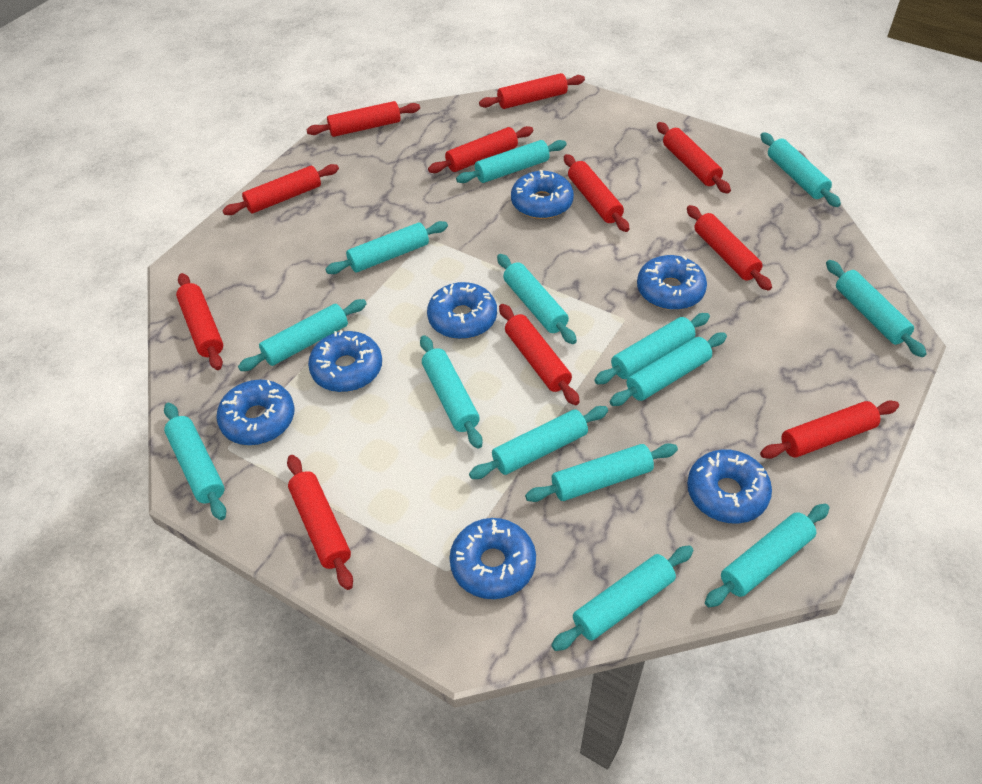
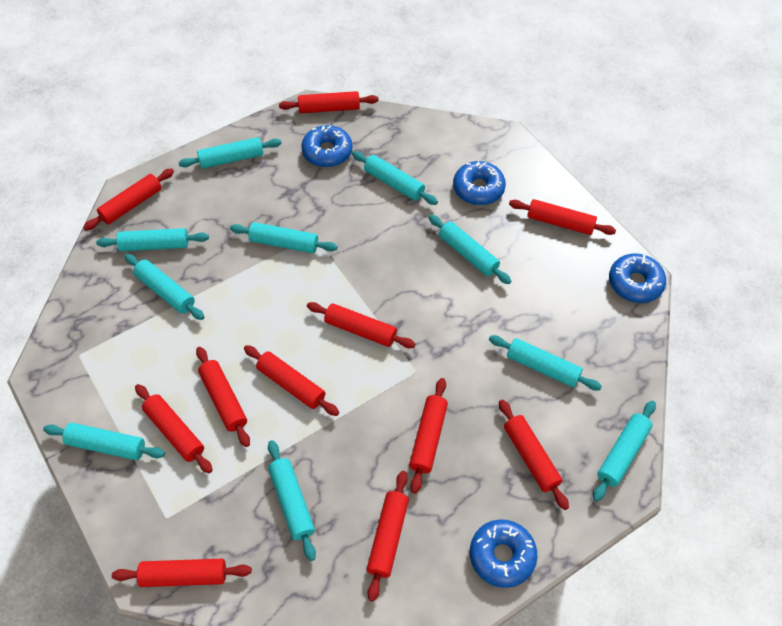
blue donut: 7 -> 4
turquoise rolling pin: 14 -> 10

